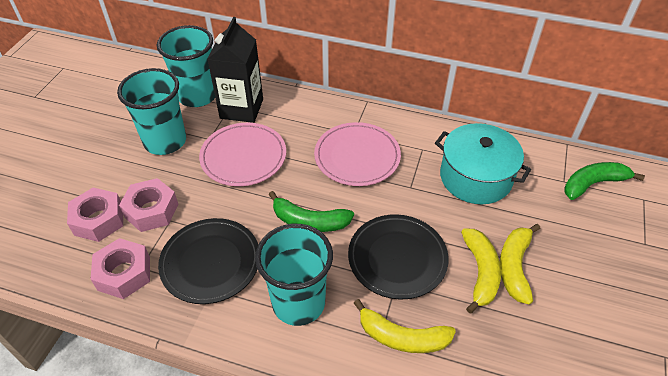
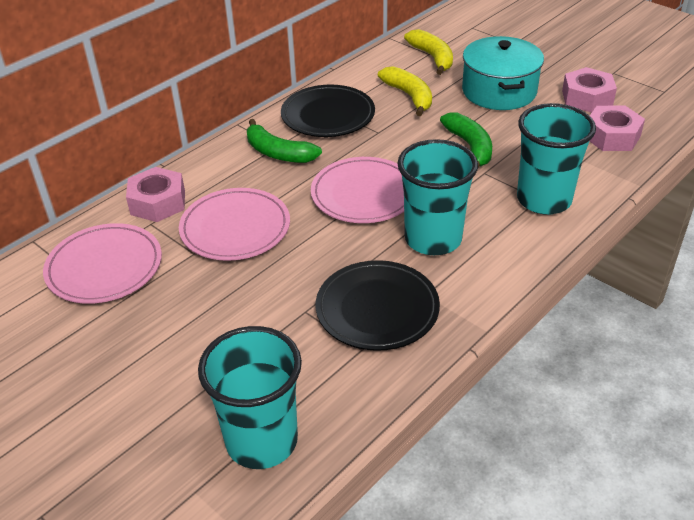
black carton: 1 -> 0
pink plate: 2 -> 3
yellow banana: 3 -> 2

